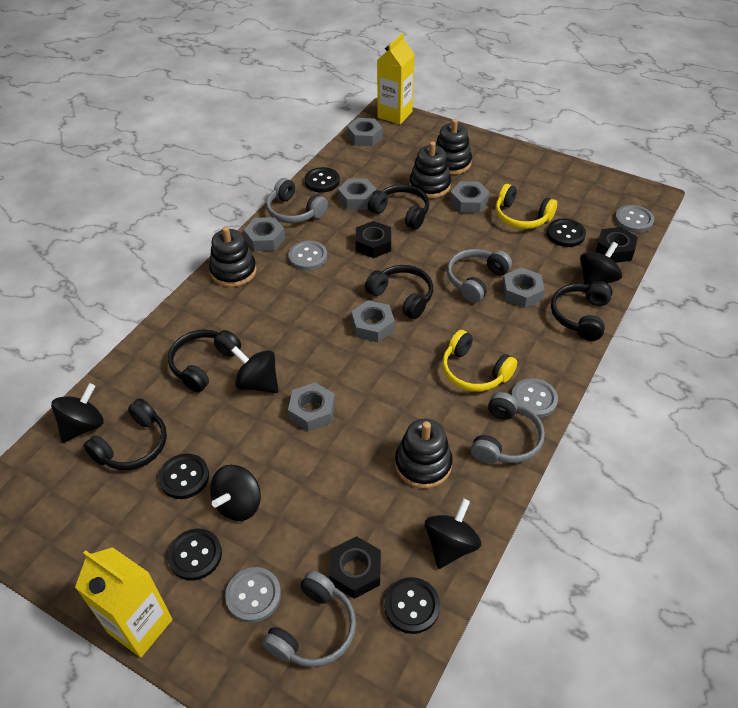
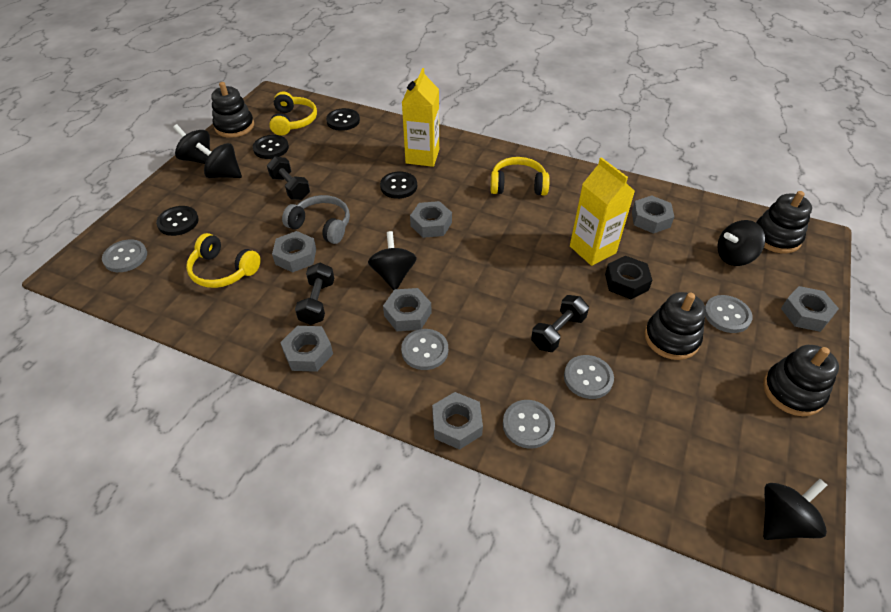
black button: 5 -> 4
black dumbbell: 0 -> 3
black headphones: 5 -> 0
black nut: 3 -> 1
grey button: 4 -> 5
grey headphones: 4 -> 1
yellow headphones: 2 -> 3

